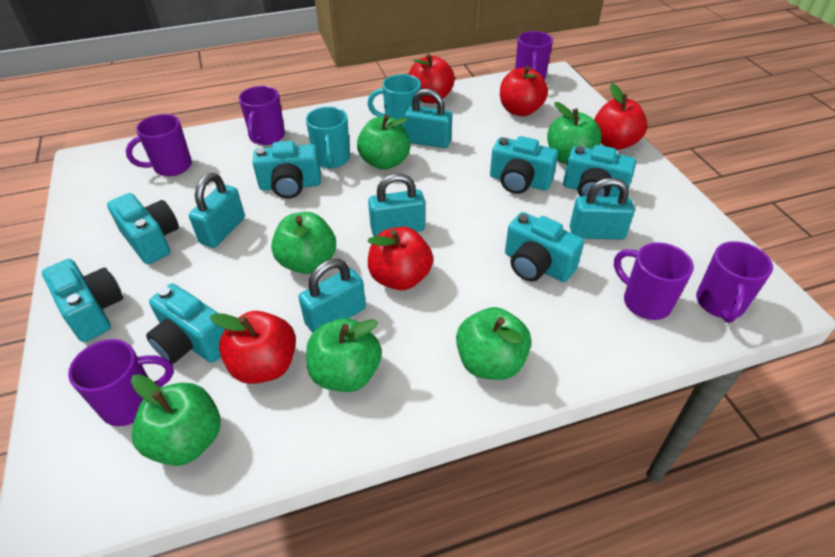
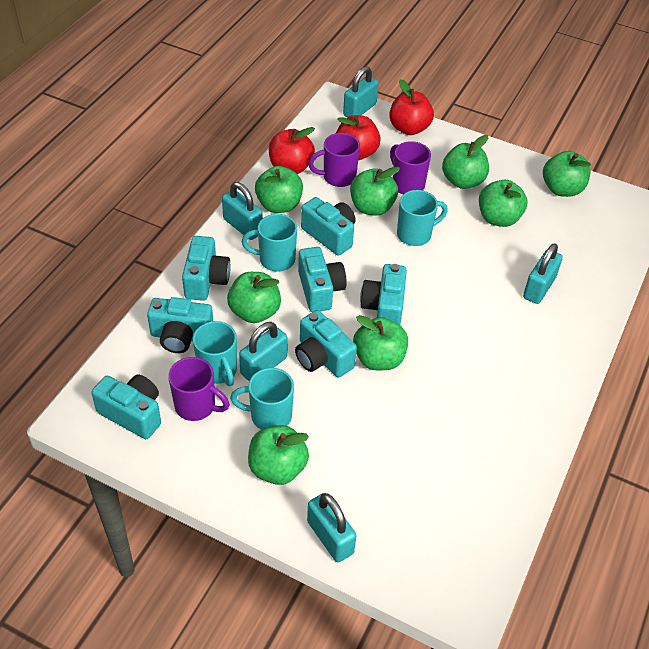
green apple: 6 -> 8
purple mug: 6 -> 3
red apple: 5 -> 3
turquoise mug: 2 -> 4

